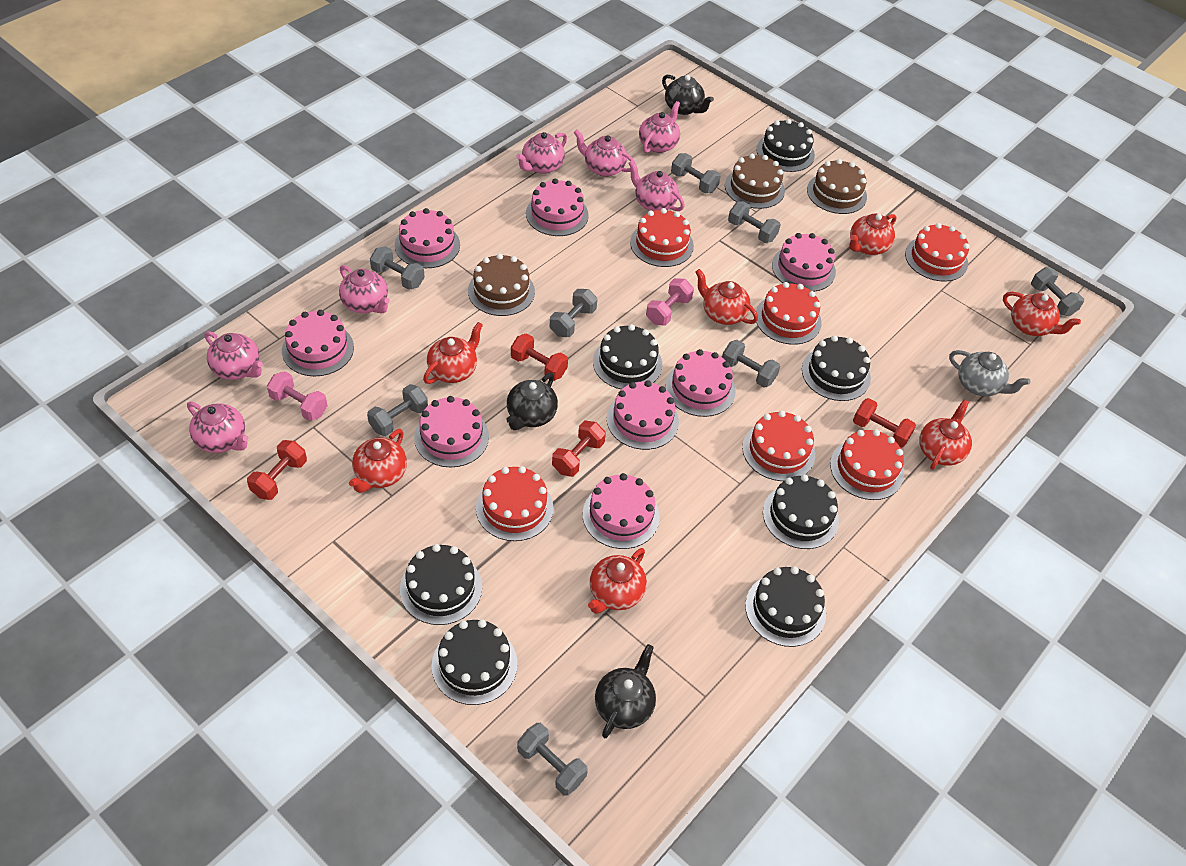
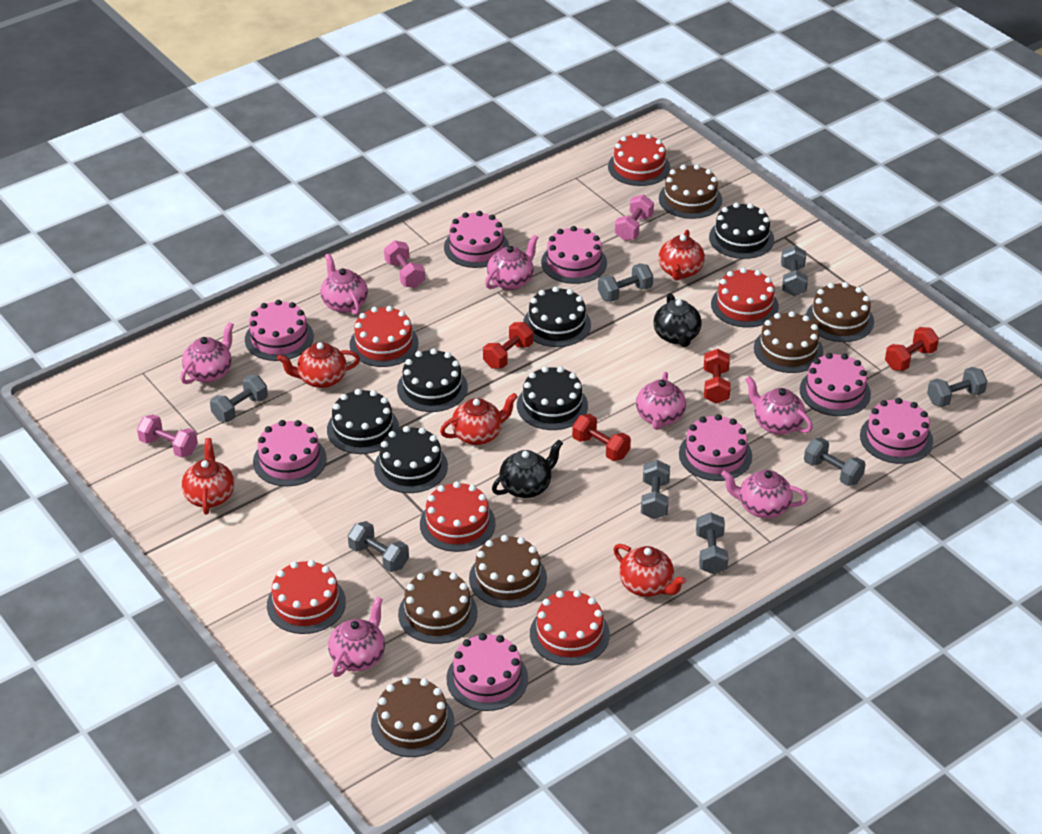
black cake: 7 -> 6
black teapot: 3 -> 2
brown cake: 3 -> 6
grey teapot: 1 -> 0
pink dumbbell: 2 -> 3
red teapot: 7 -> 5

